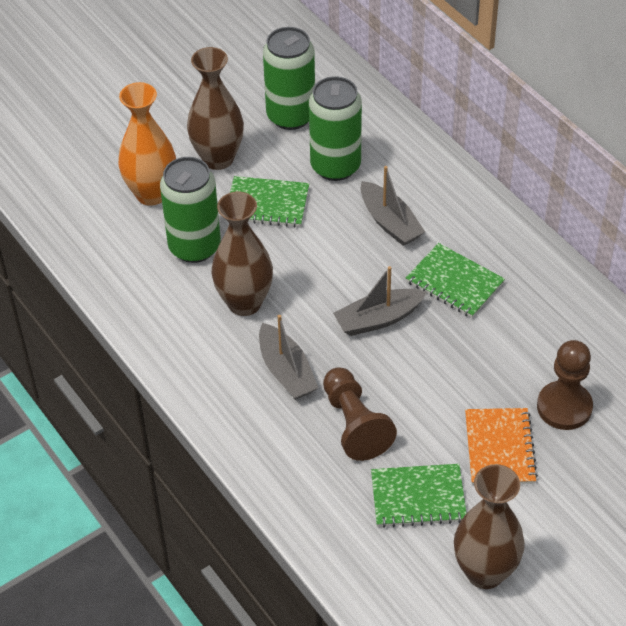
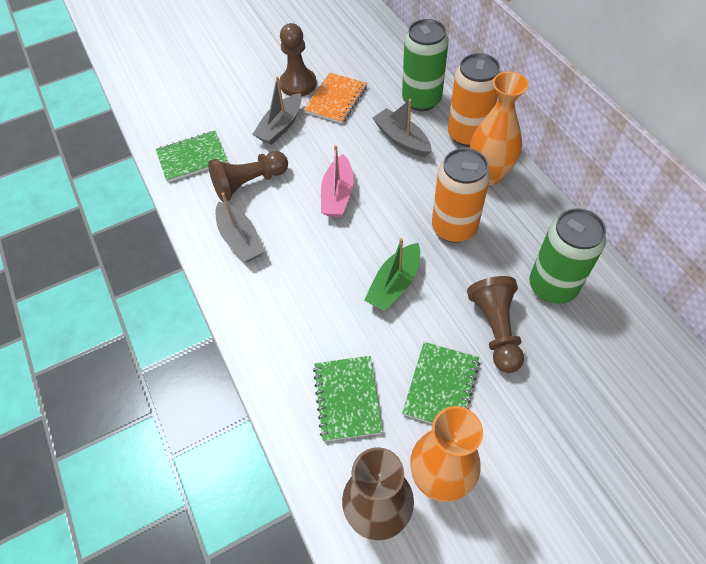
brown pawn: 2 -> 3
brown vase: 3 -> 1
green boat: 0 -> 1
green can: 3 -> 2
orange can: 0 -> 2
orange vase: 1 -> 2
pink boat: 0 -> 1

